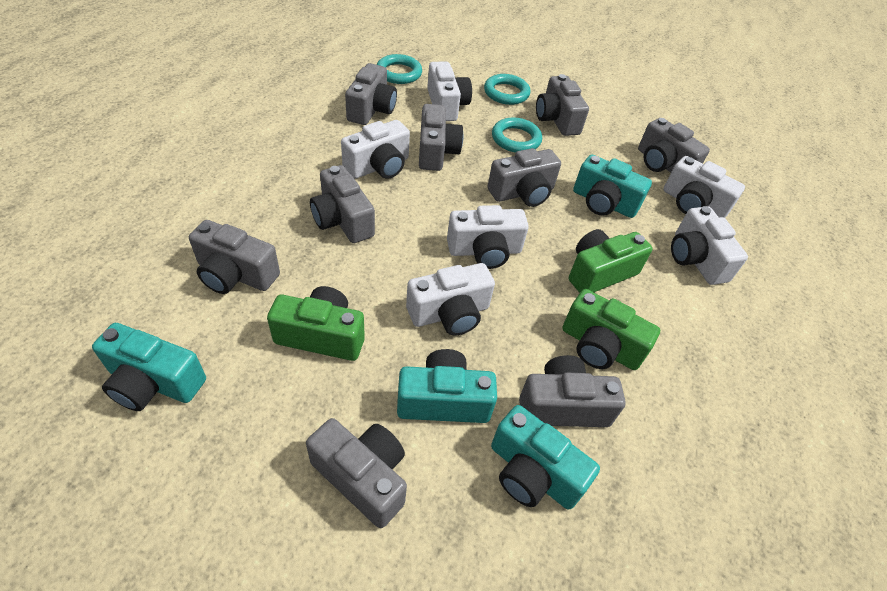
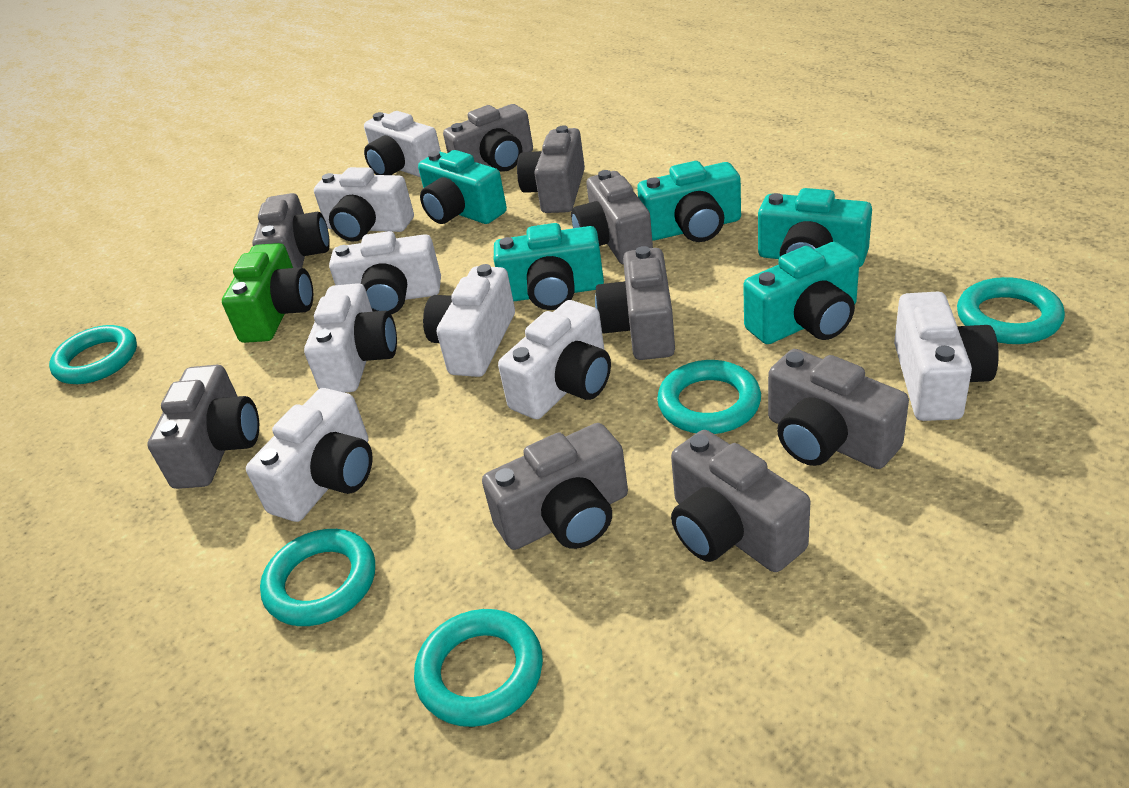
green camera: 3 -> 1
turquoise camera: 4 -> 5
turquoise ring: 3 -> 5
white camera: 6 -> 8

